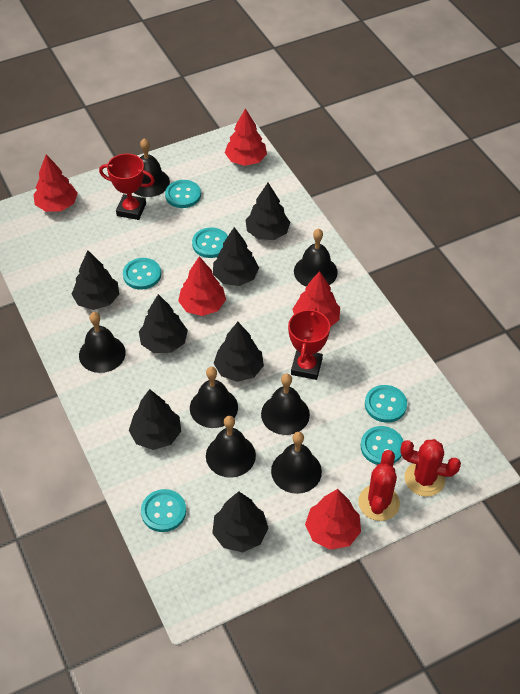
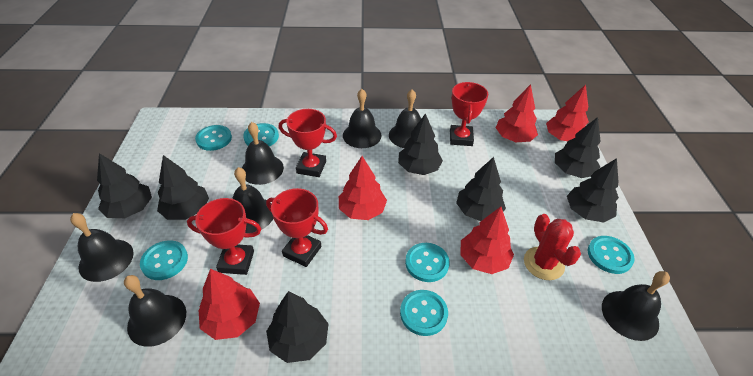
red cactus: 2 -> 1
red trophy: 2 -> 4

